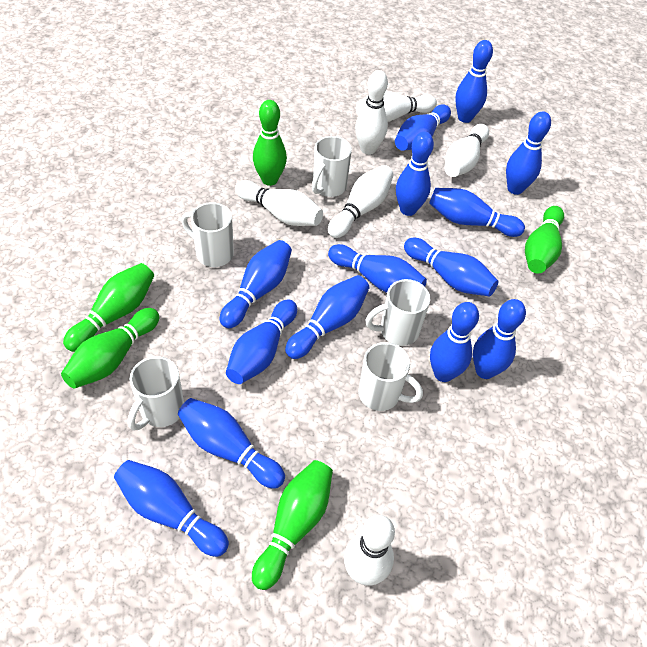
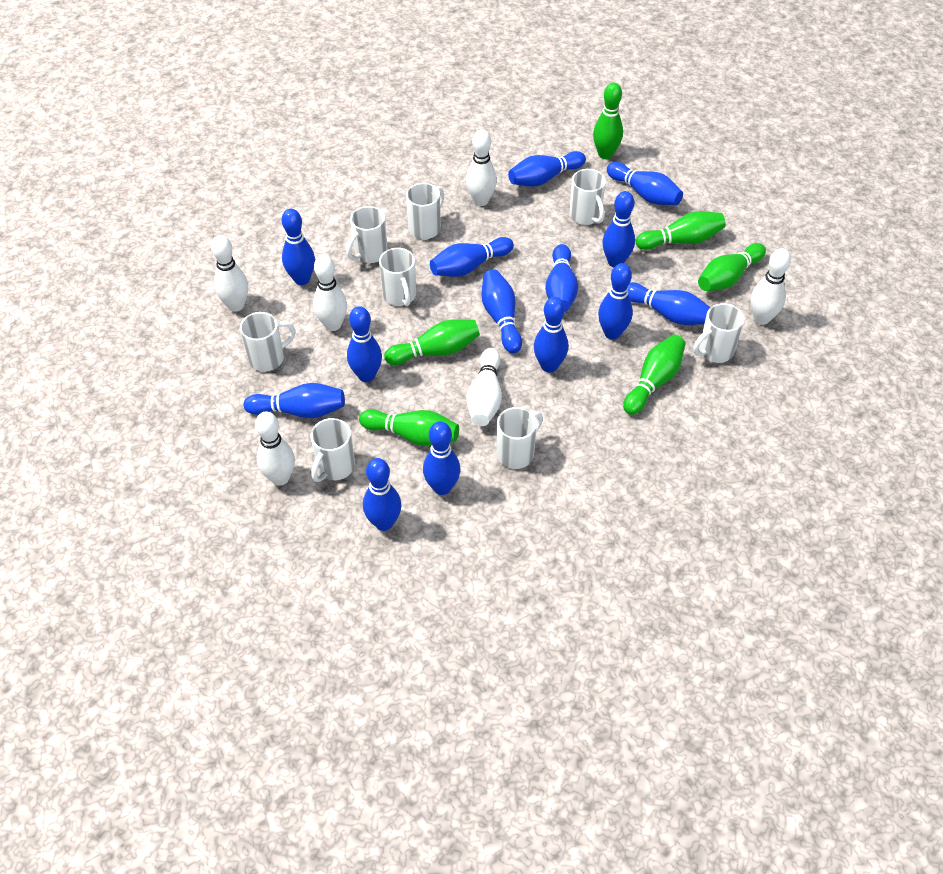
green bowling pin: 5 -> 6
white mug: 5 -> 8

